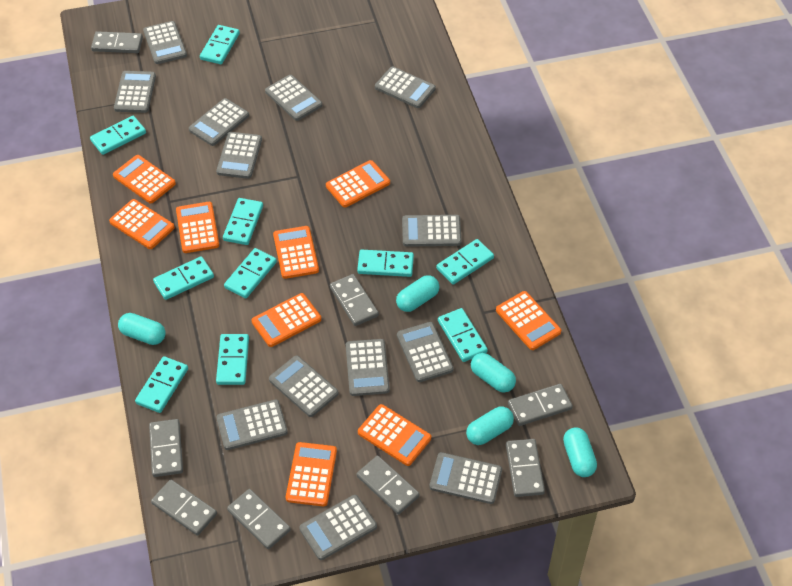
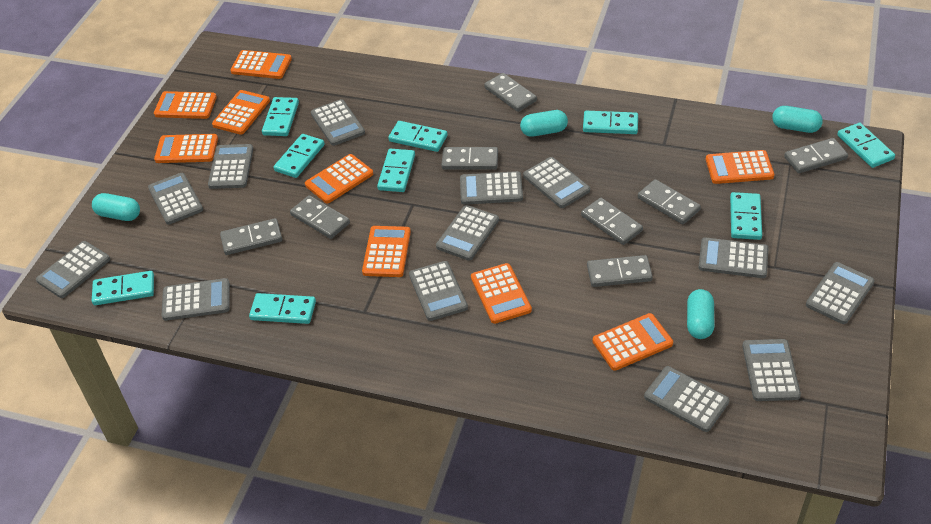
turquoise capsule: 5 -> 4
turquoise domino: 10 -> 9

